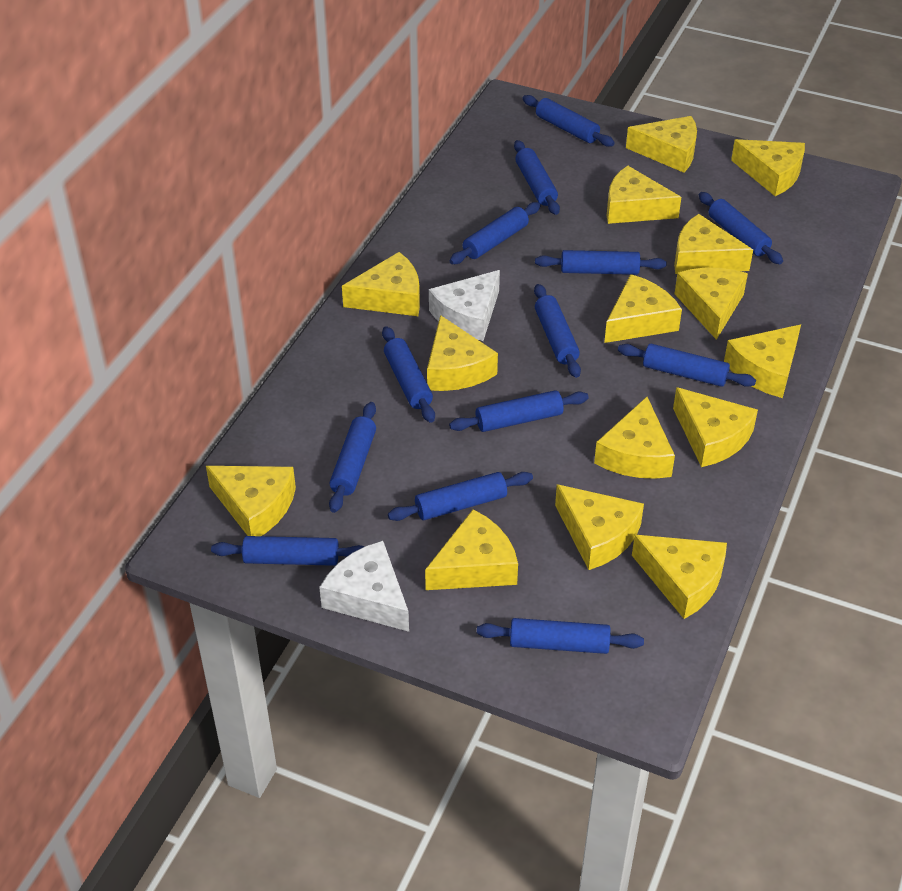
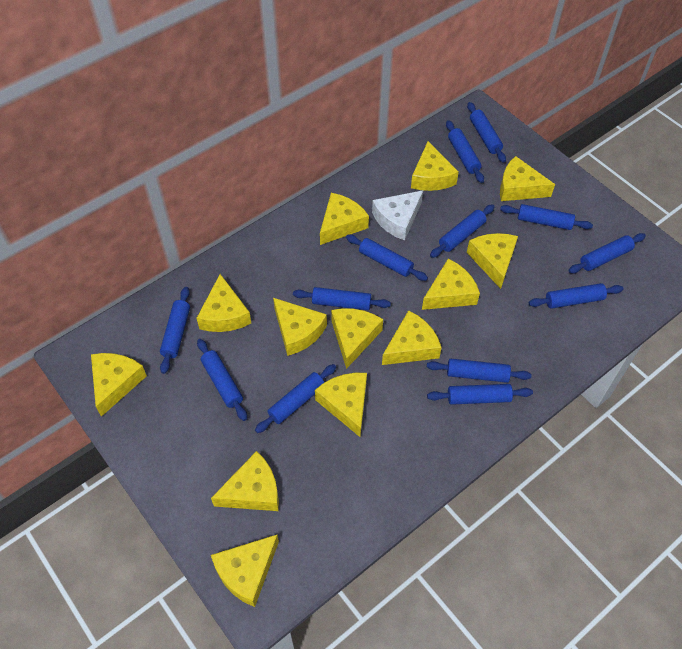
white cheese: 2 -> 1
yellow cheese: 15 -> 13

